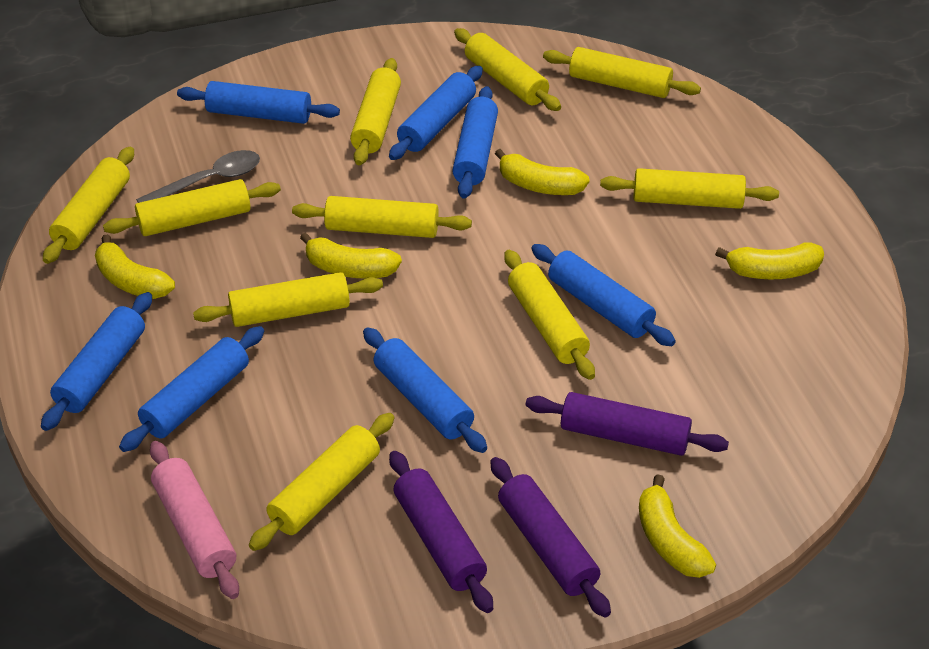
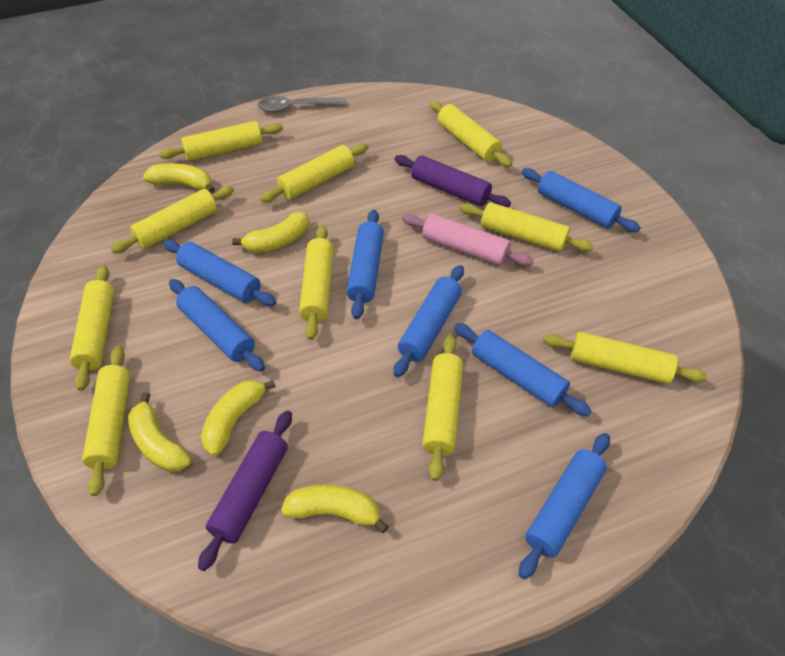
purple rolling pin: 3 -> 2

